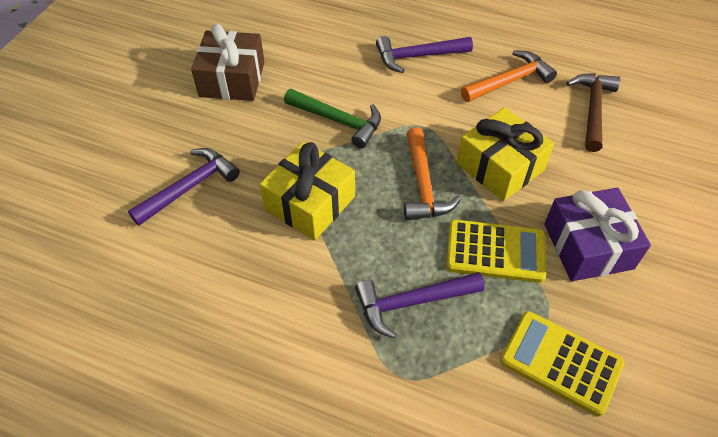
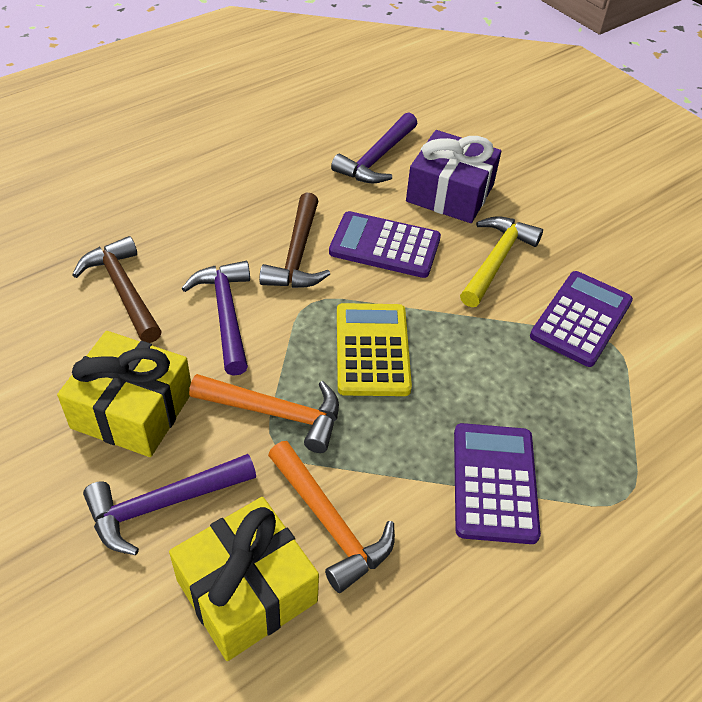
brown gift: 1 -> 0
brown hammer: 1 -> 2
green hammer: 1 -> 0
purple calculator: 0 -> 3
yellow calculator: 2 -> 1
yellow hammer: 0 -> 1

